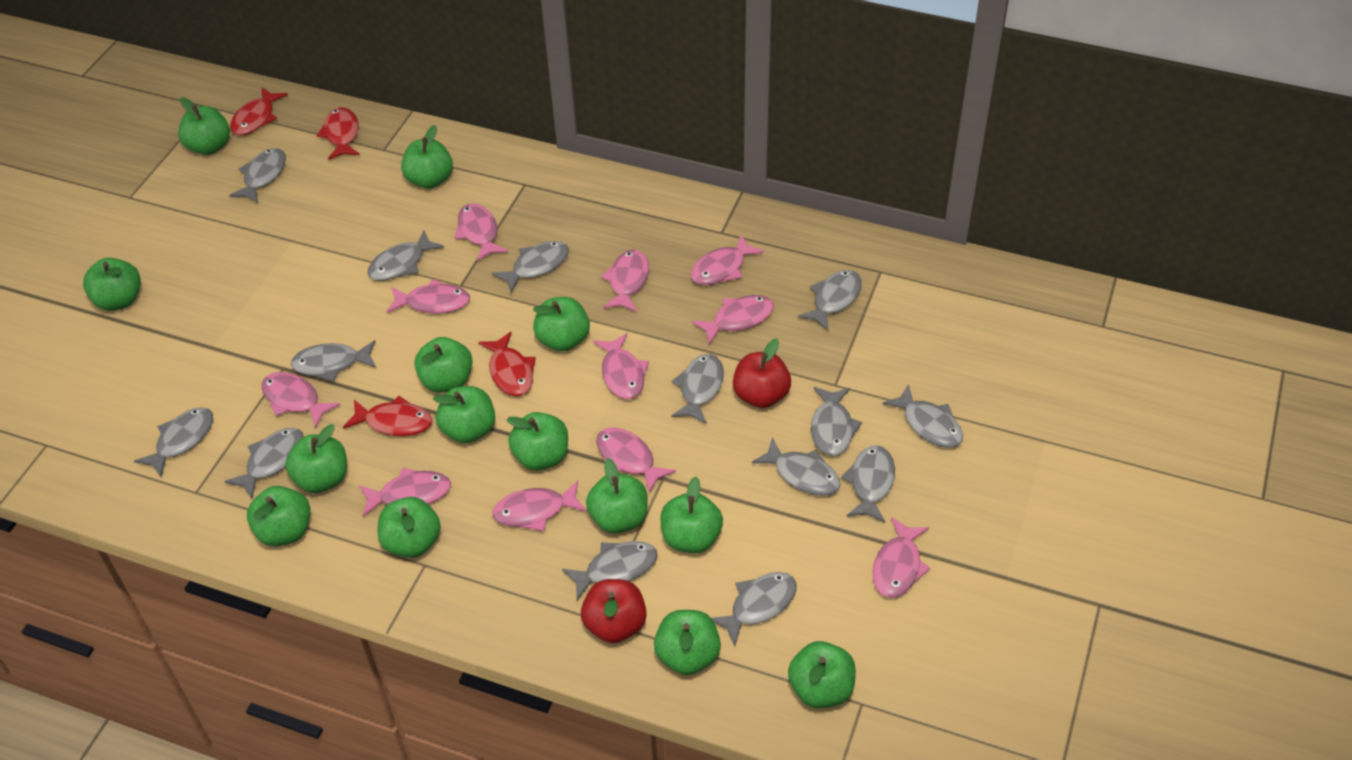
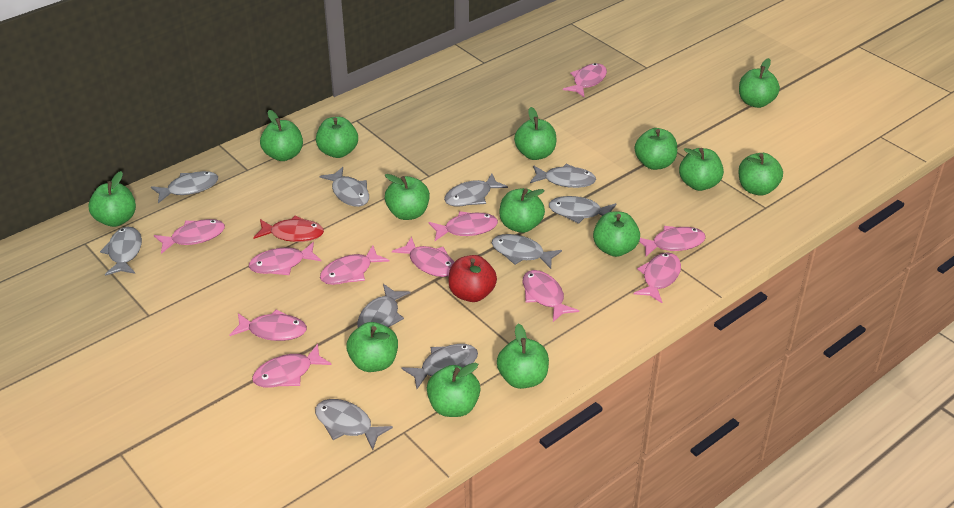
grey fish: 14 -> 10
red apple: 2 -> 1
red fish: 4 -> 1

